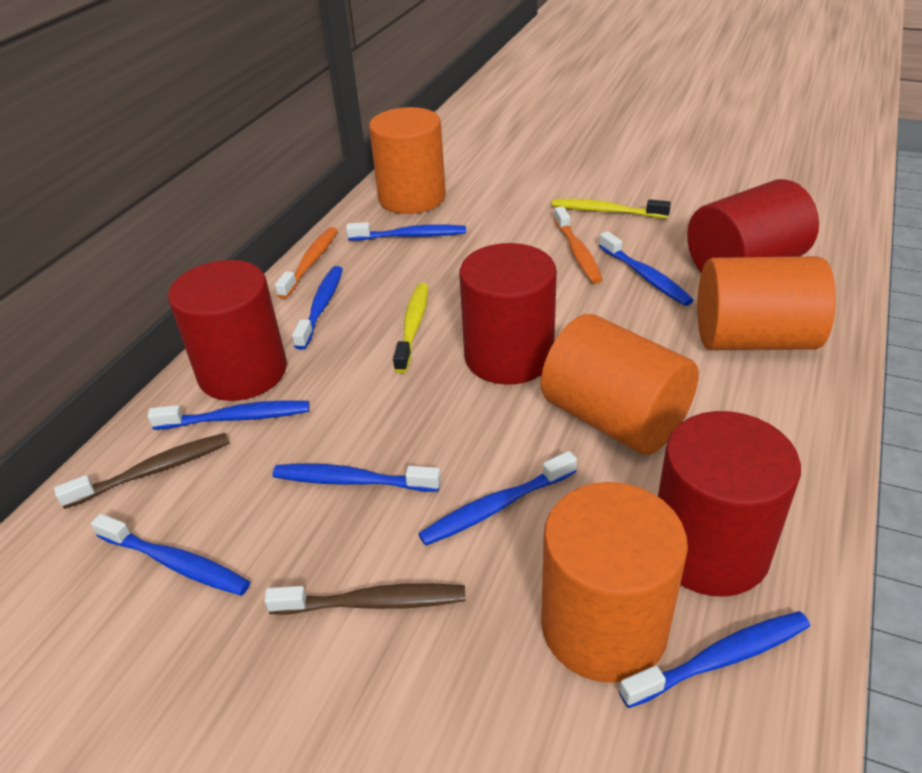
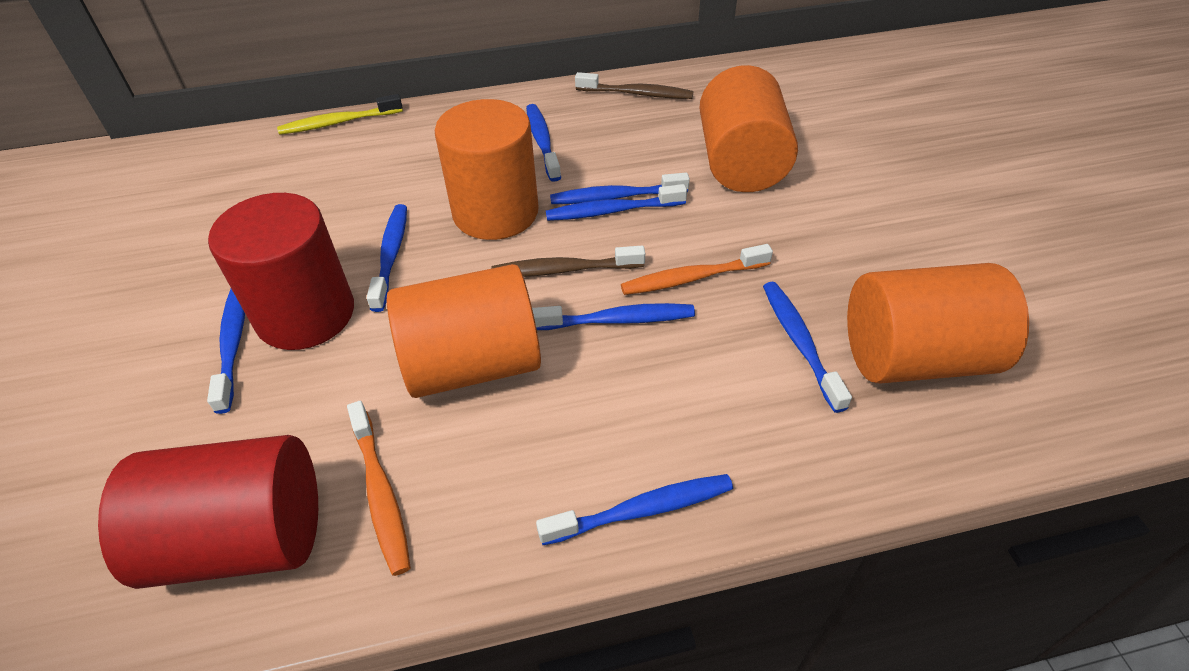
red cylinder: 4 -> 2
yellow toothbrush: 2 -> 1

